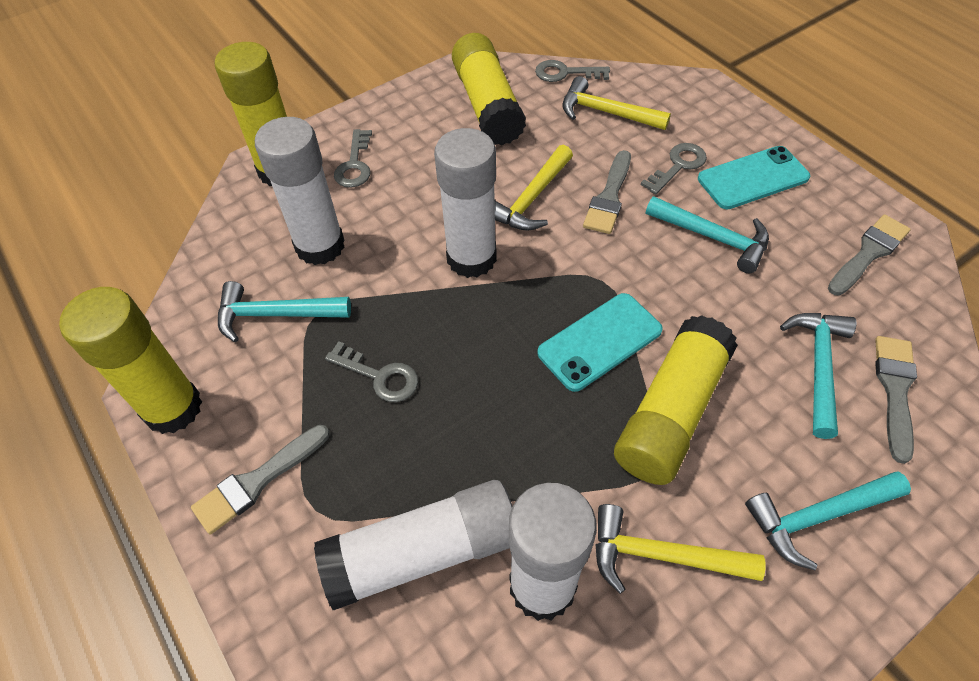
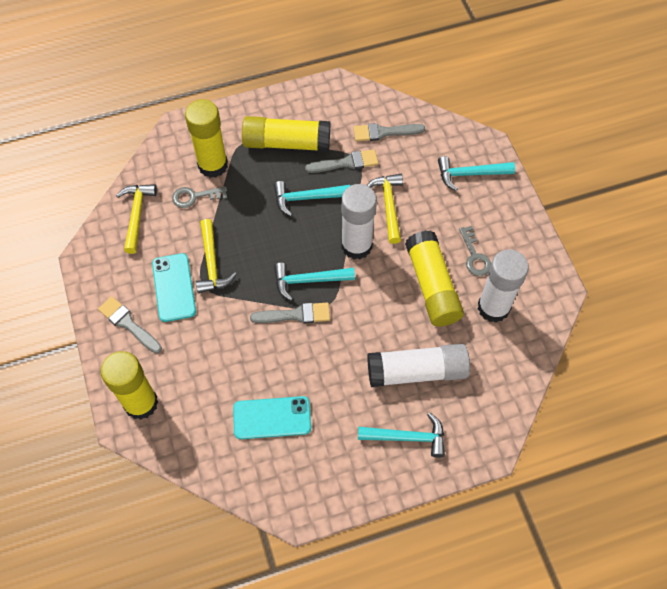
grey key: 4 -> 2
white glue stick: 4 -> 3

